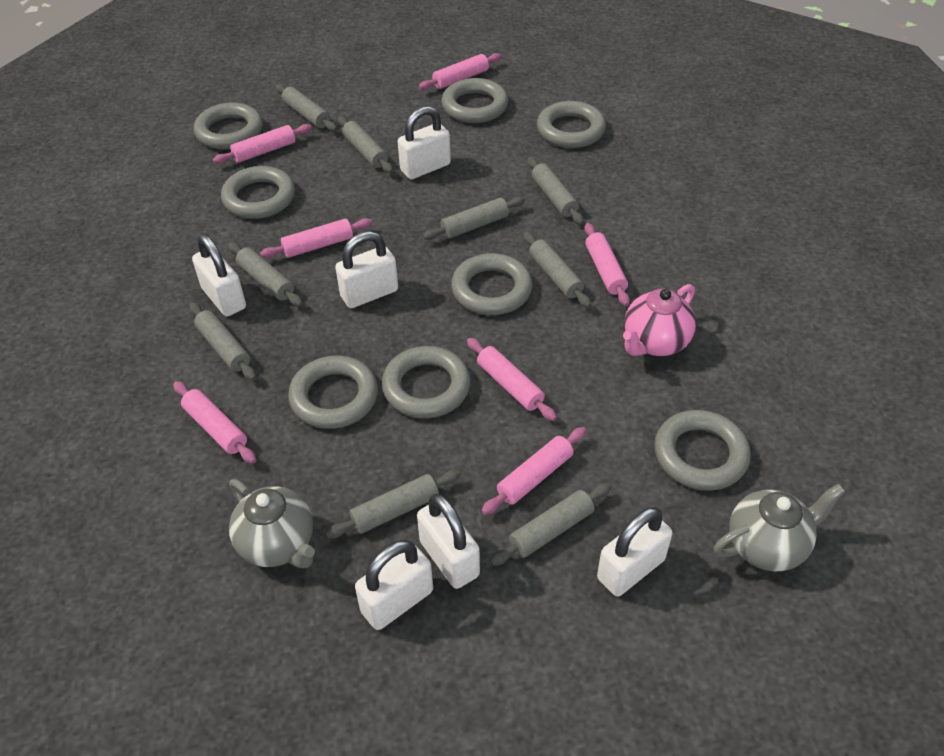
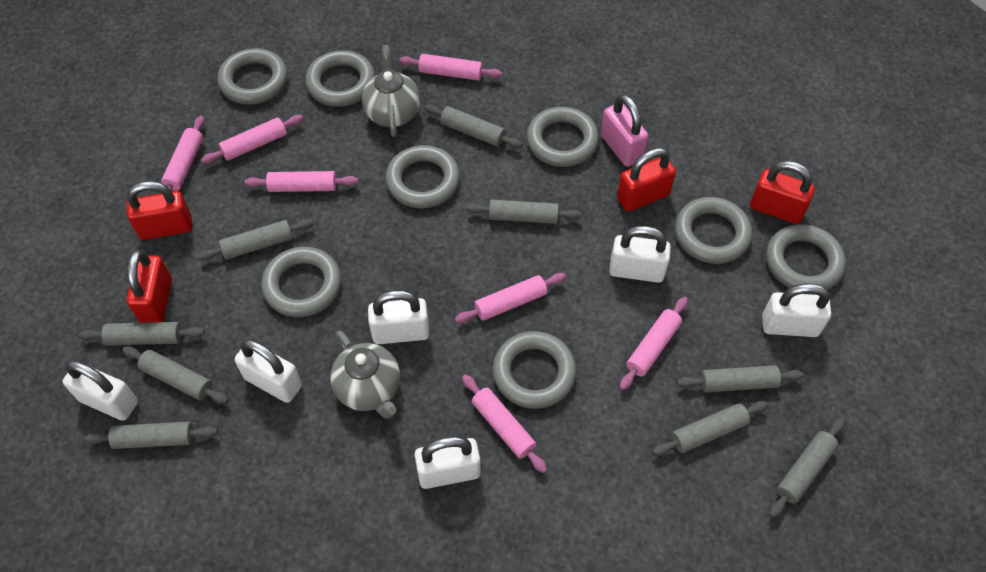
pink padlock: 0 -> 1
pink teapot: 1 -> 0
red padlock: 0 -> 4

